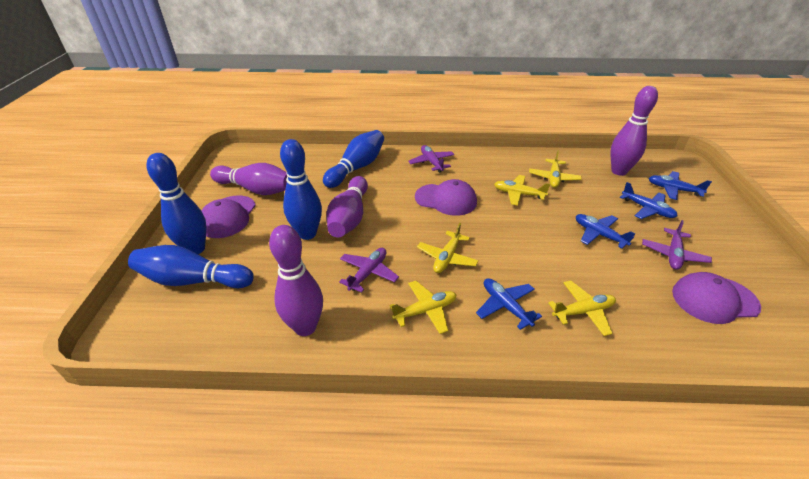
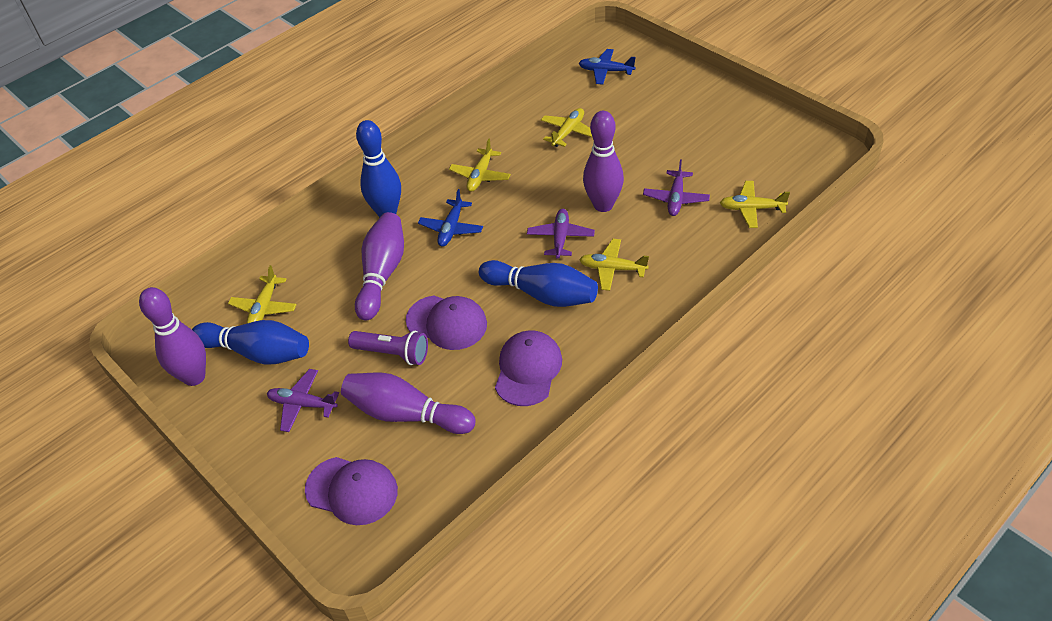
blue bowling pin: 4 -> 3
blue plane: 4 -> 2
purple flashlight: 0 -> 1

